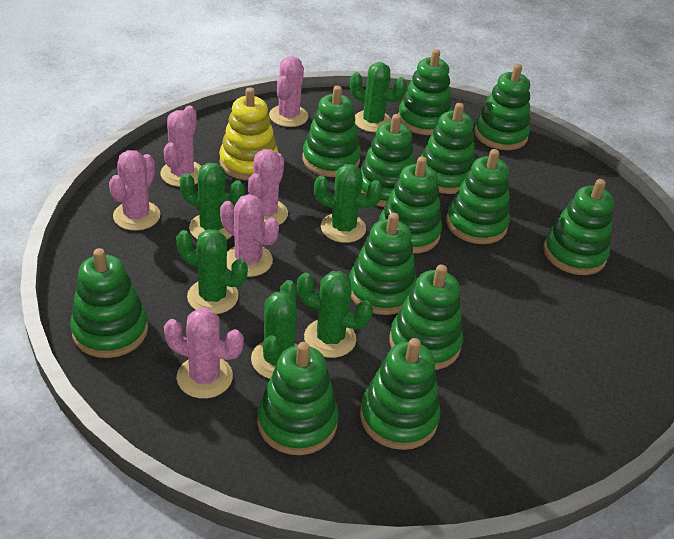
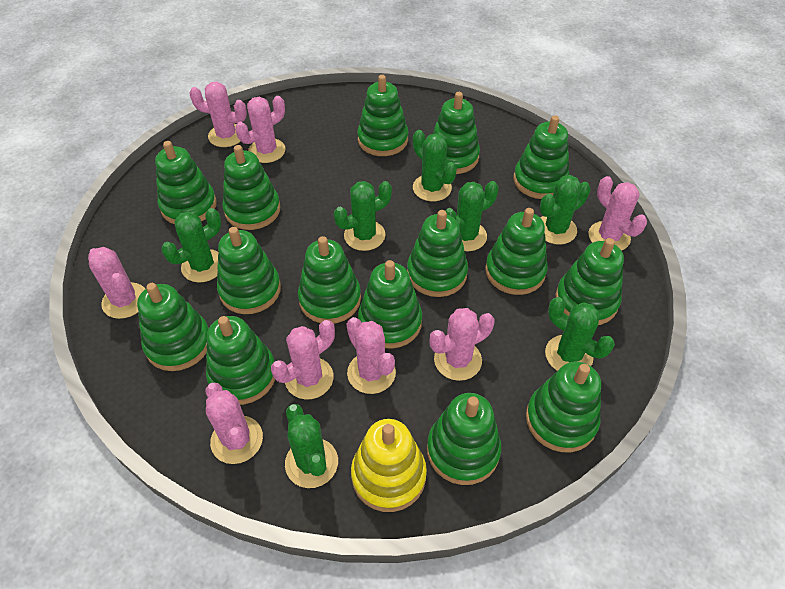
green cactus: 6 -> 7
green stacking toy: 13 -> 15
pink cactus: 6 -> 8

